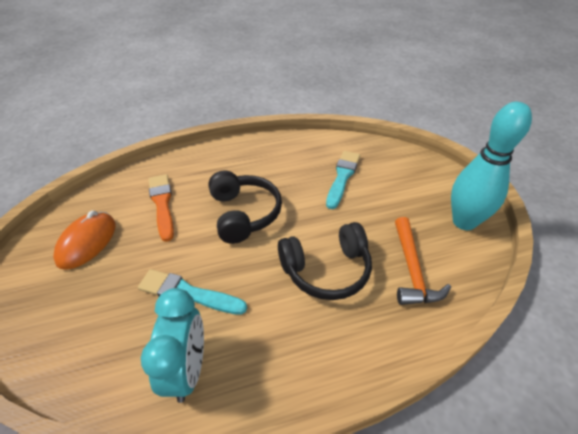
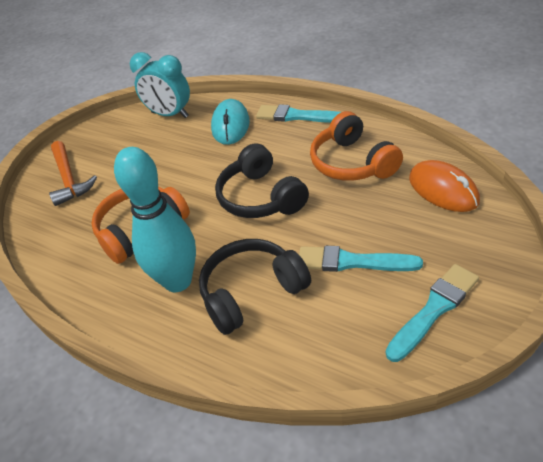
orange brush: 1 -> 0
orange headphones: 0 -> 2
turquoise brush: 2 -> 3
turquoise mouse: 0 -> 1

